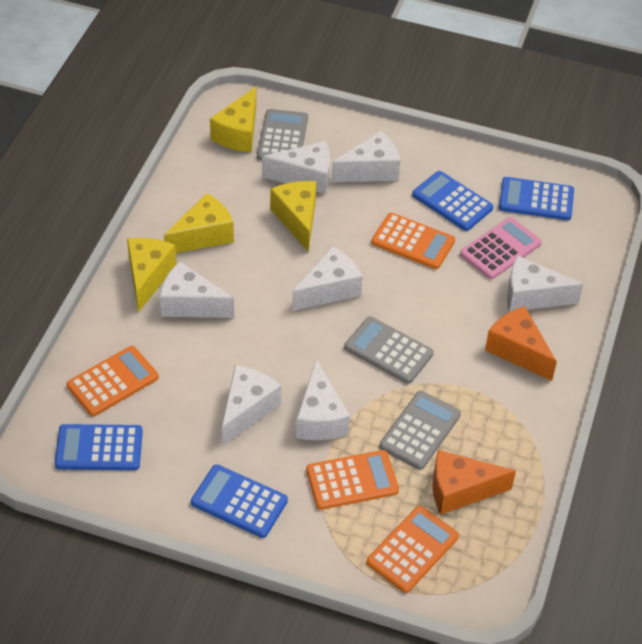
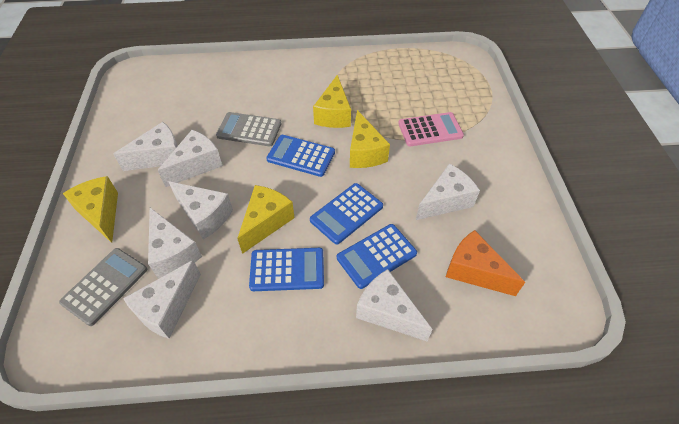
grey calculator: 3 -> 2
orange calculator: 4 -> 0
orange cheese: 2 -> 1

